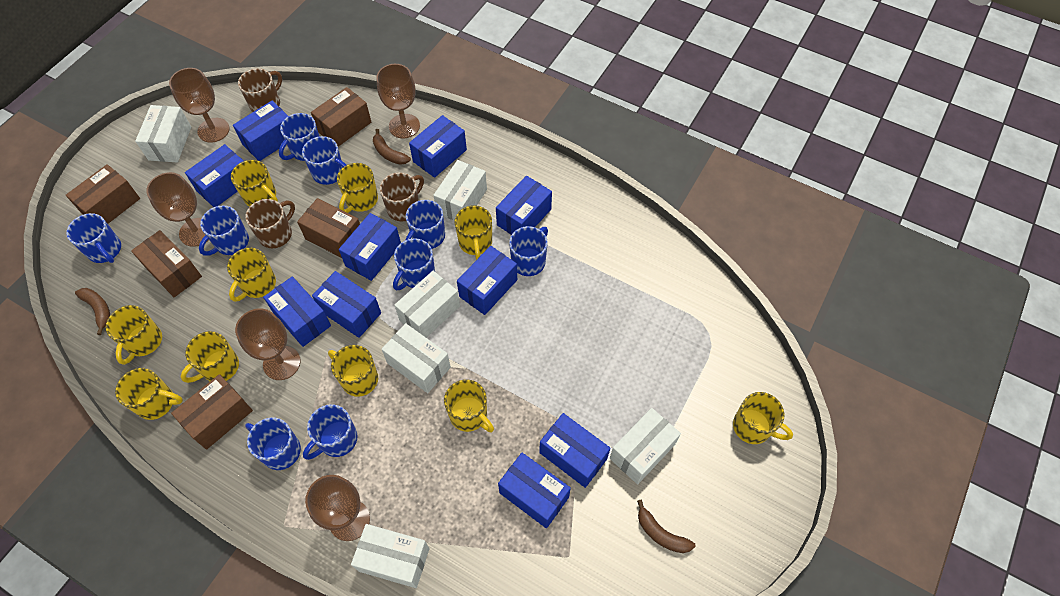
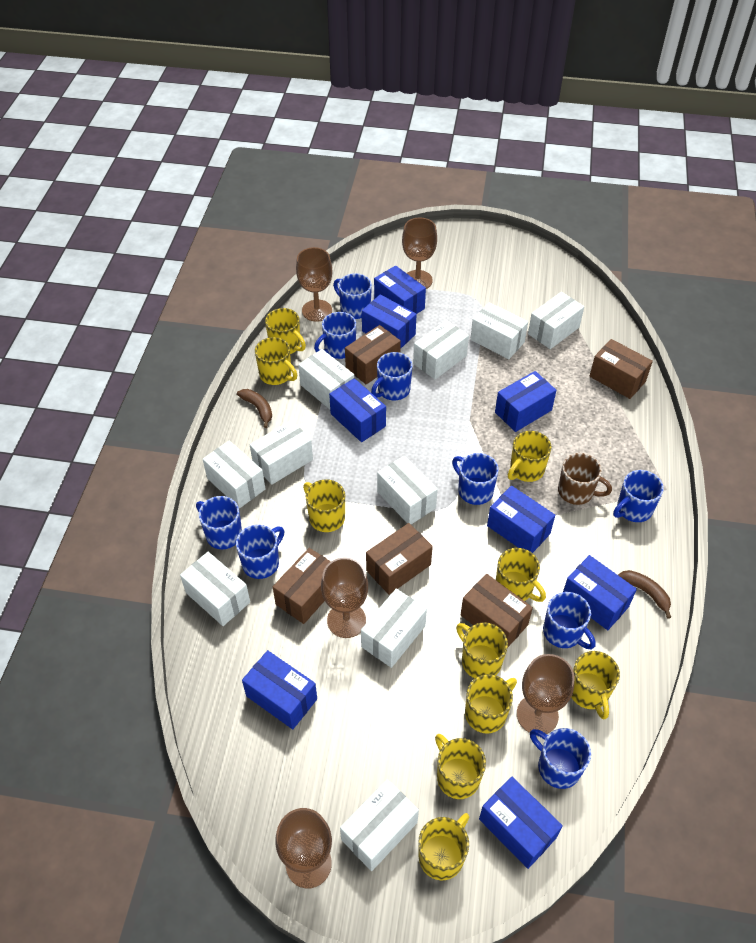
blue box: 10 -> 8
brown banana: 3 -> 2
brown mug: 3 -> 1
white box: 6 -> 10

